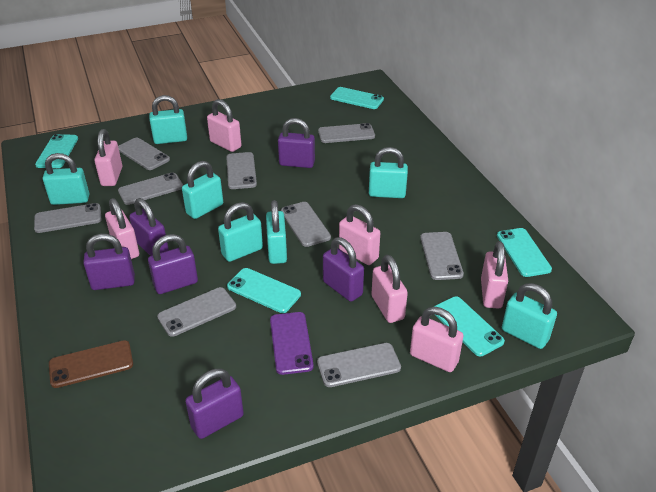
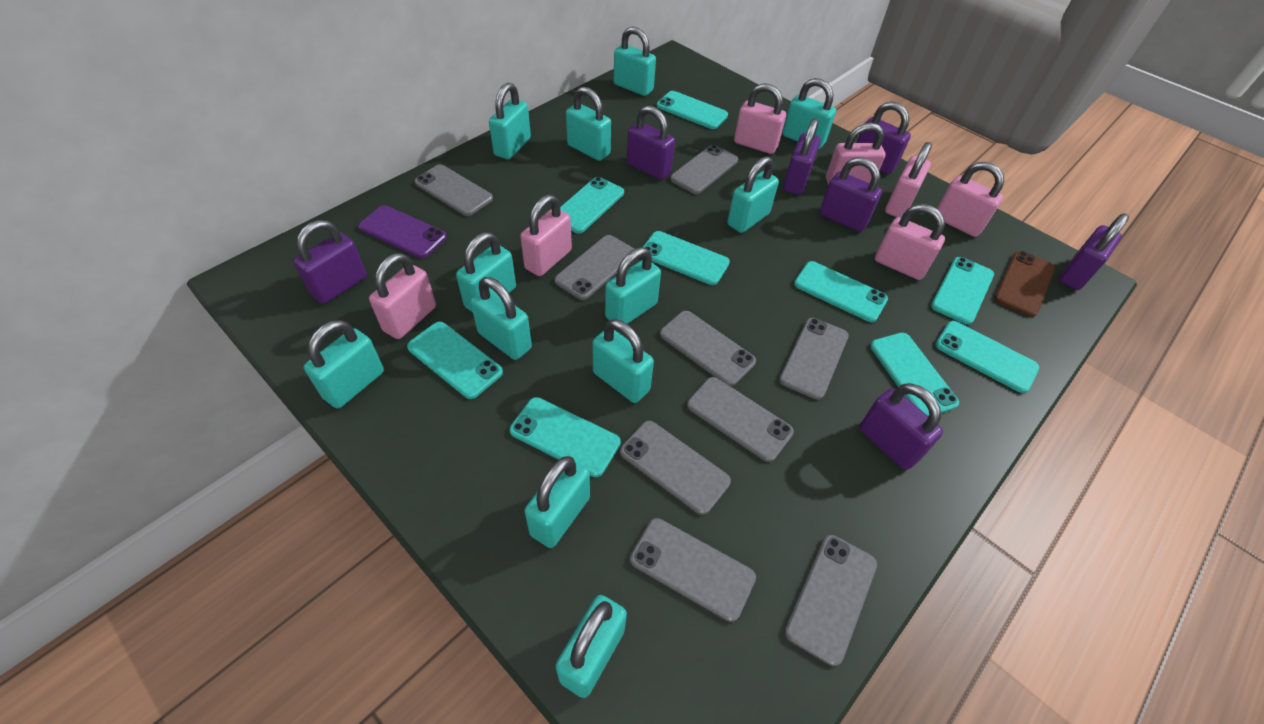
purple padlock: 6 -> 7
turquoise padlock: 7 -> 12
turquoise phone: 5 -> 9

